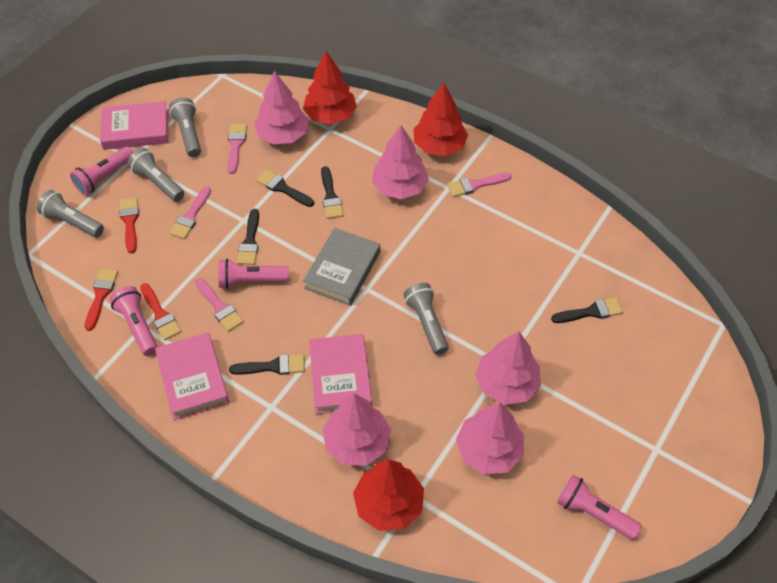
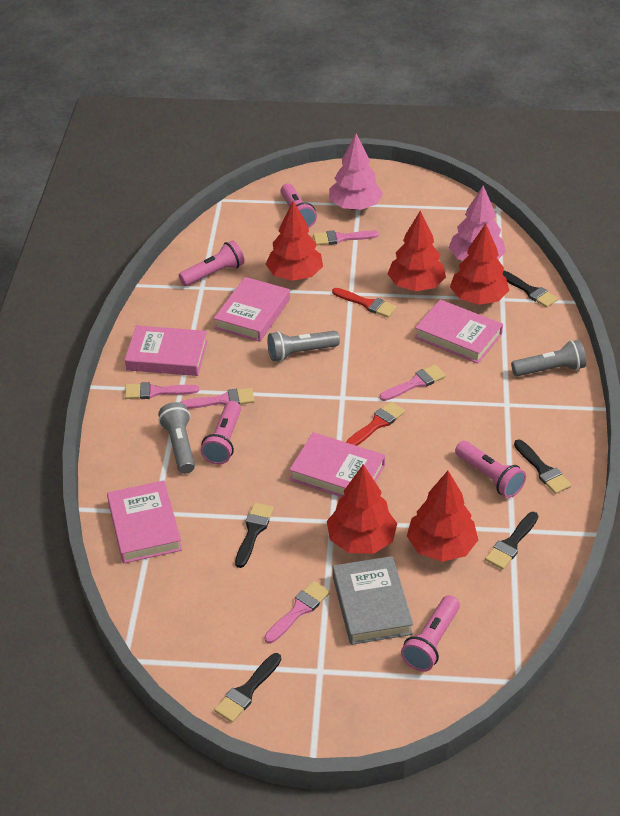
grey flashlight: 4 -> 3
pink book: 3 -> 5
pink brush: 4 -> 5
pink flashlight: 4 -> 5
pink tree: 5 -> 2
red brush: 3 -> 2
red tree: 3 -> 5

